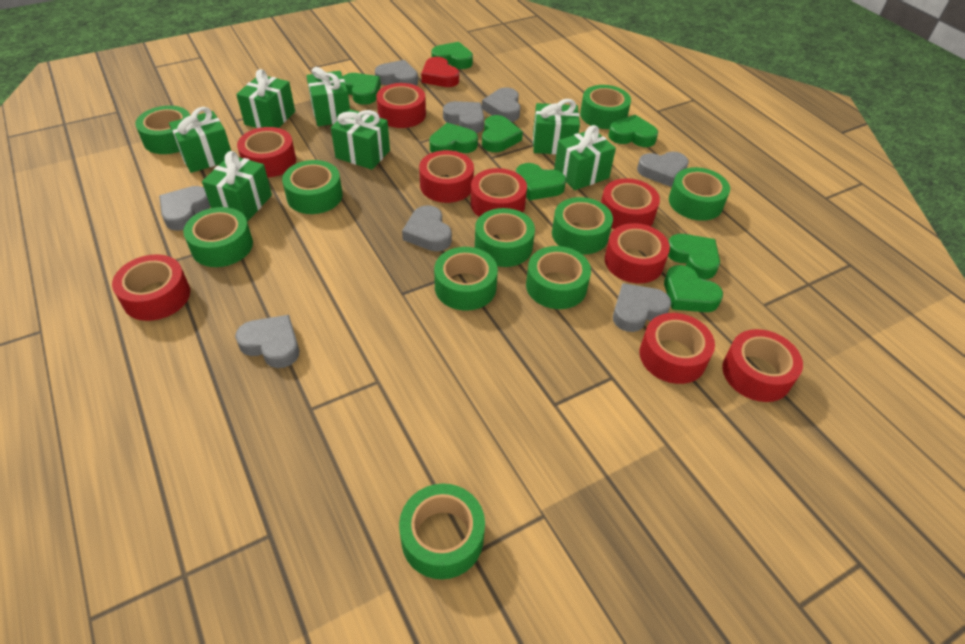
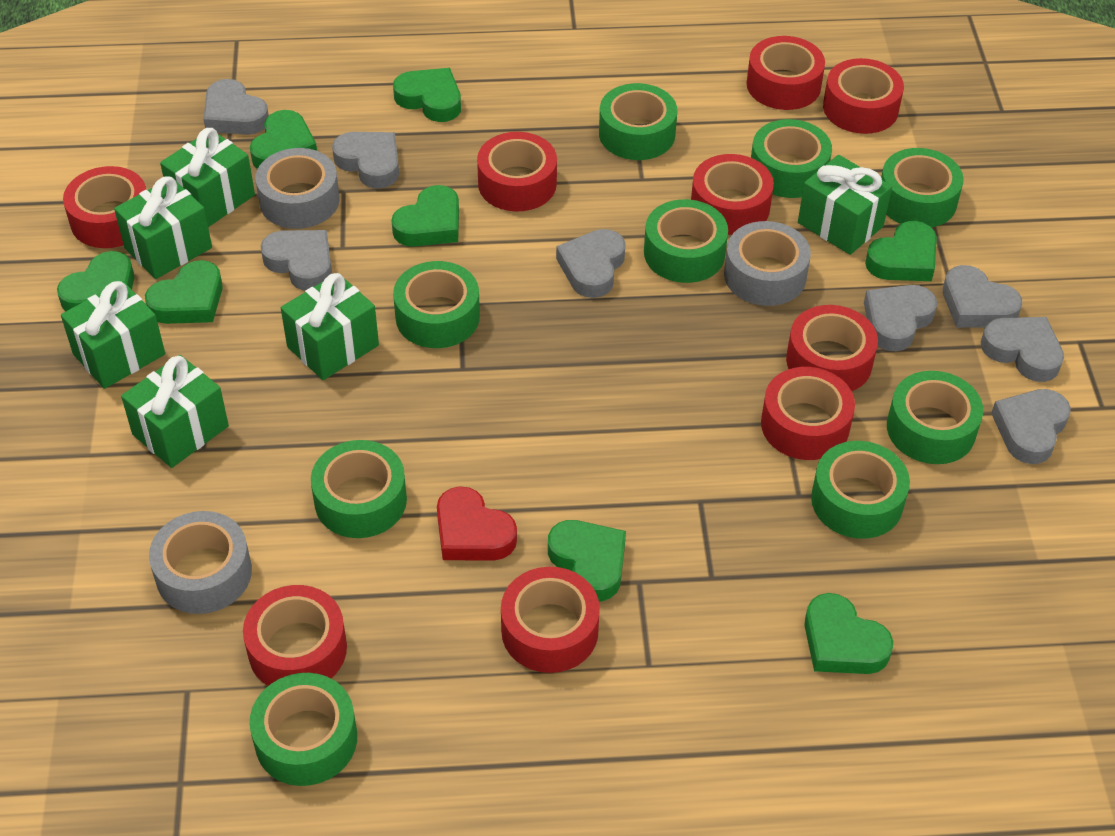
green gift: 7 -> 6
green tape: 10 -> 9
grey tape: 0 -> 3

